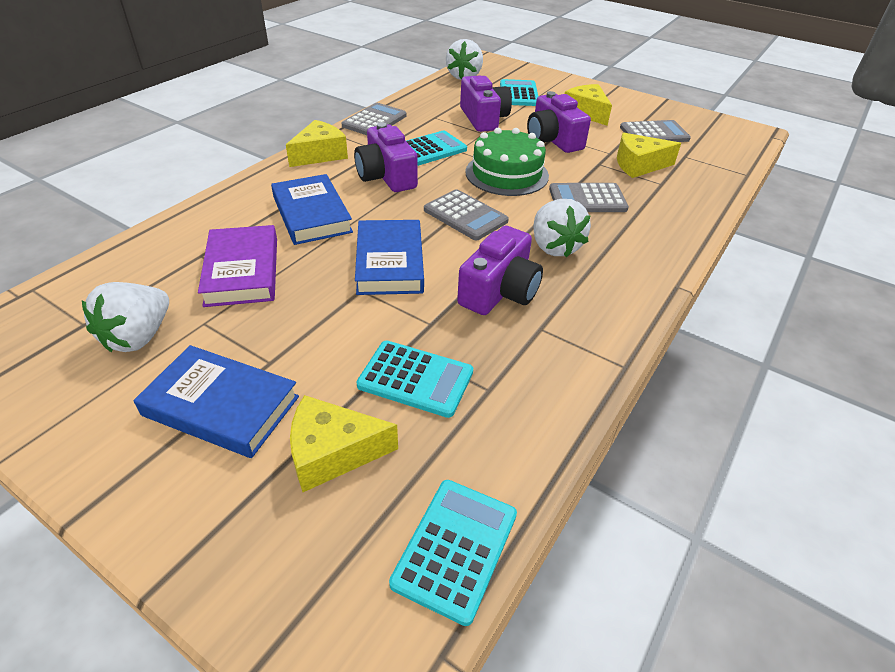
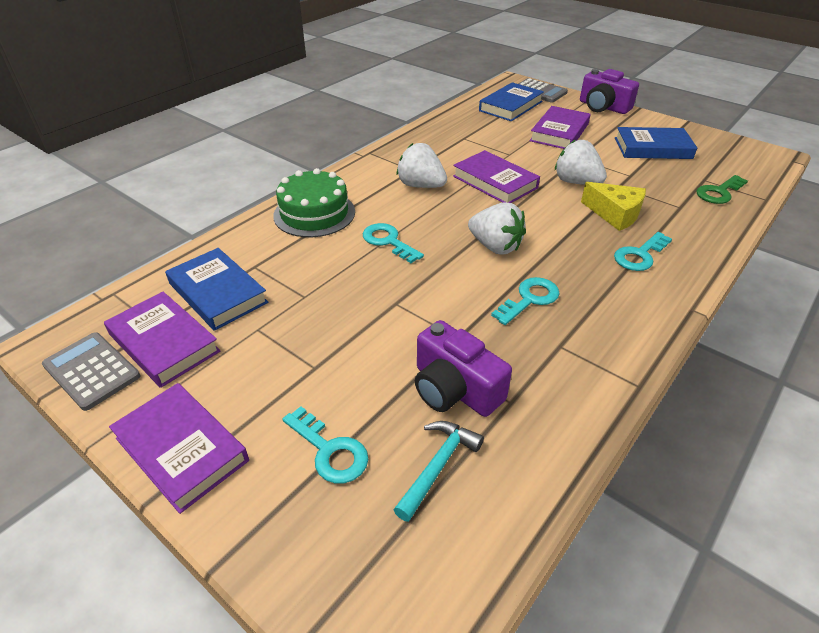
green key: 0 -> 1
grey calculator: 4 -> 2
purple book: 1 -> 4
purple camera: 4 -> 2
turquoise calculator: 4 -> 0
turquoise hammer: 0 -> 1
turquoise key: 0 -> 4
yellow cheese: 4 -> 1

